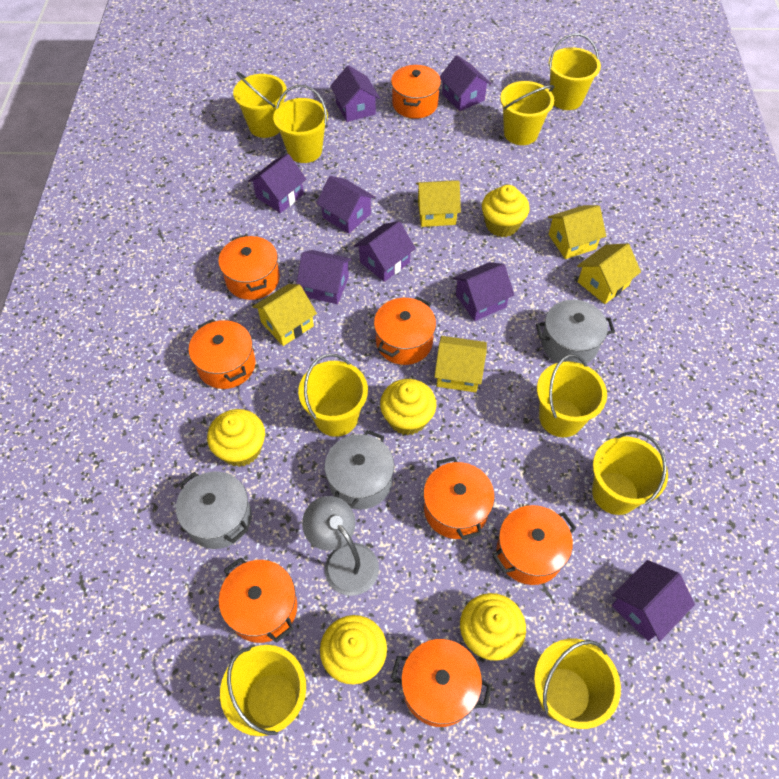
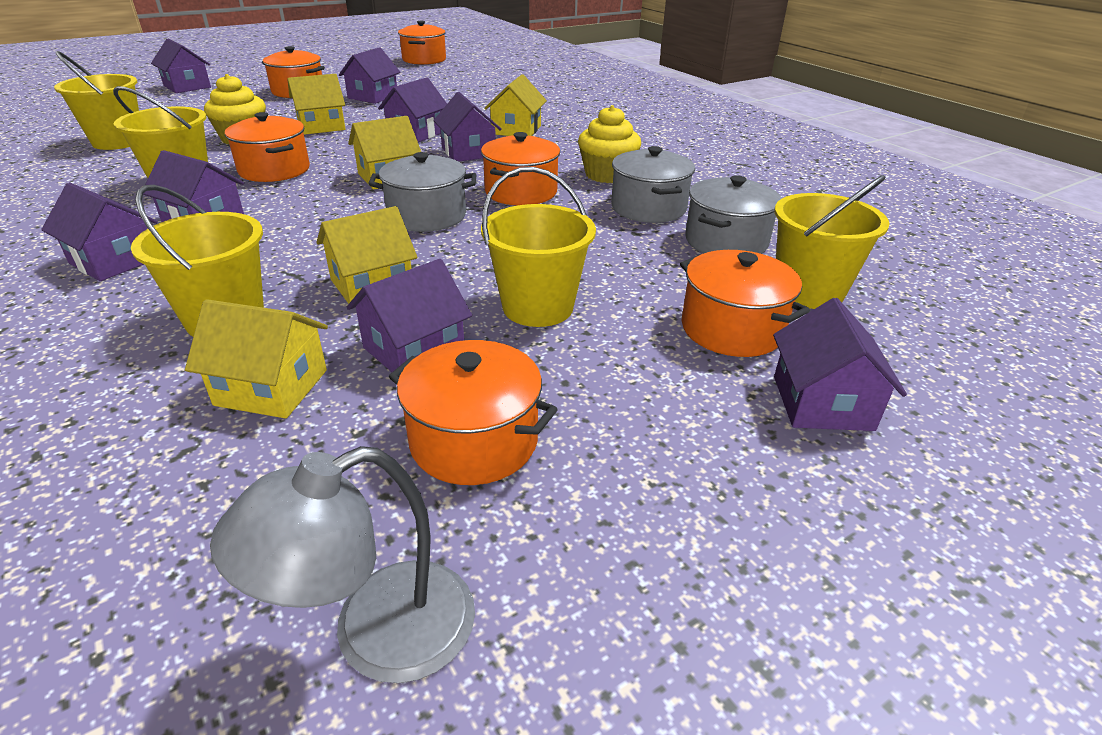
orange pot: 8 -> 6
yellow bucket: 9 -> 5
yellow cupcake: 5 -> 2

